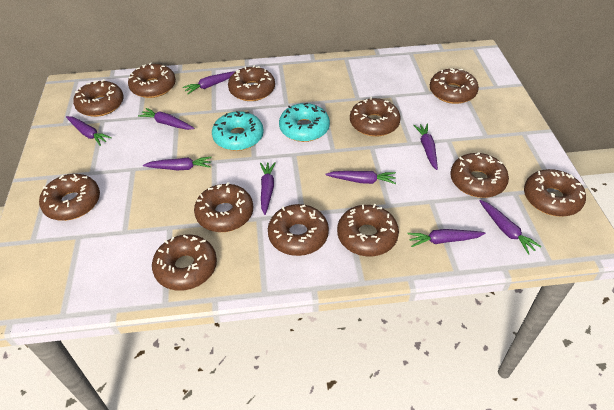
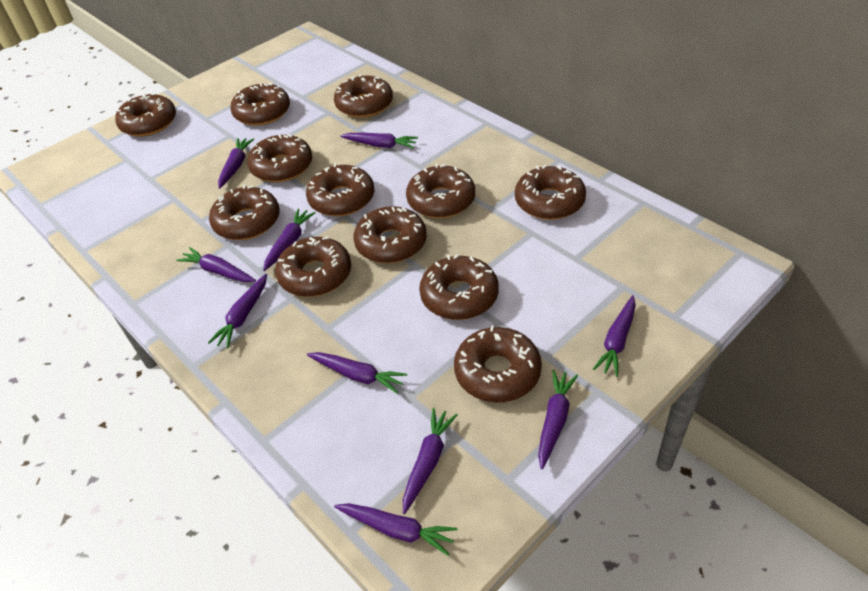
purple carrot: 9 -> 10
turquoise donut: 2 -> 0

